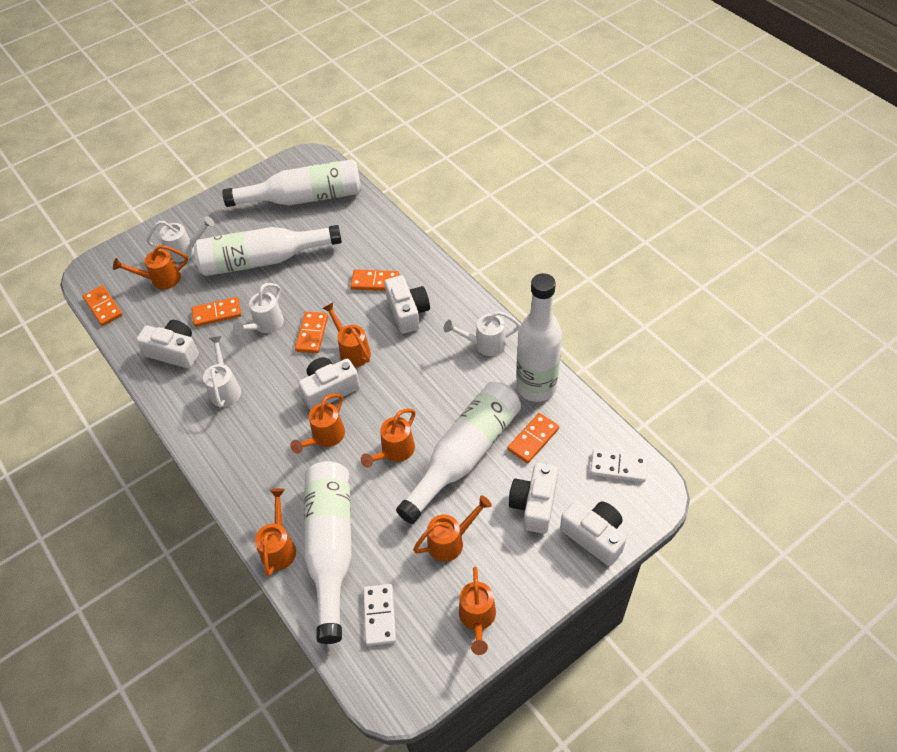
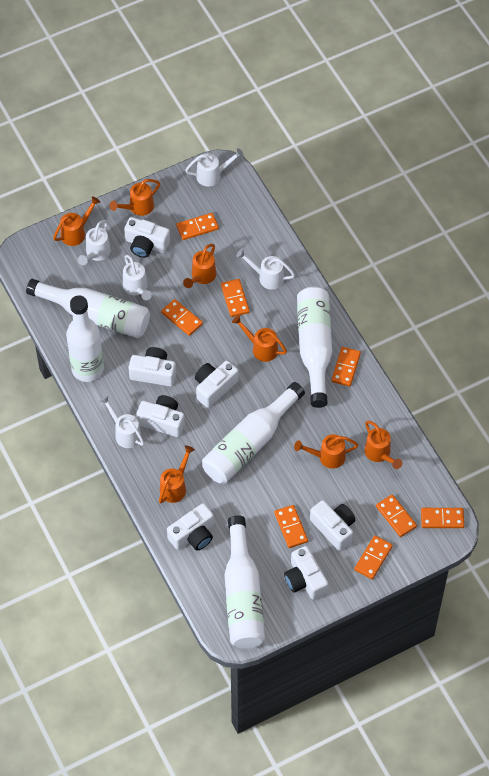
orange domino: 5 -> 8
white camera: 5 -> 7
white domino: 2 -> 0
white watering can: 4 -> 5

